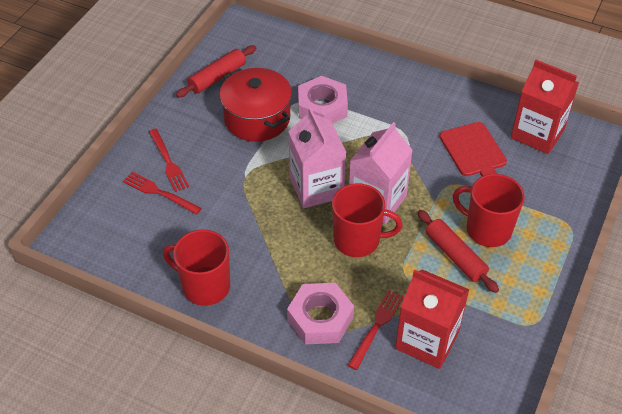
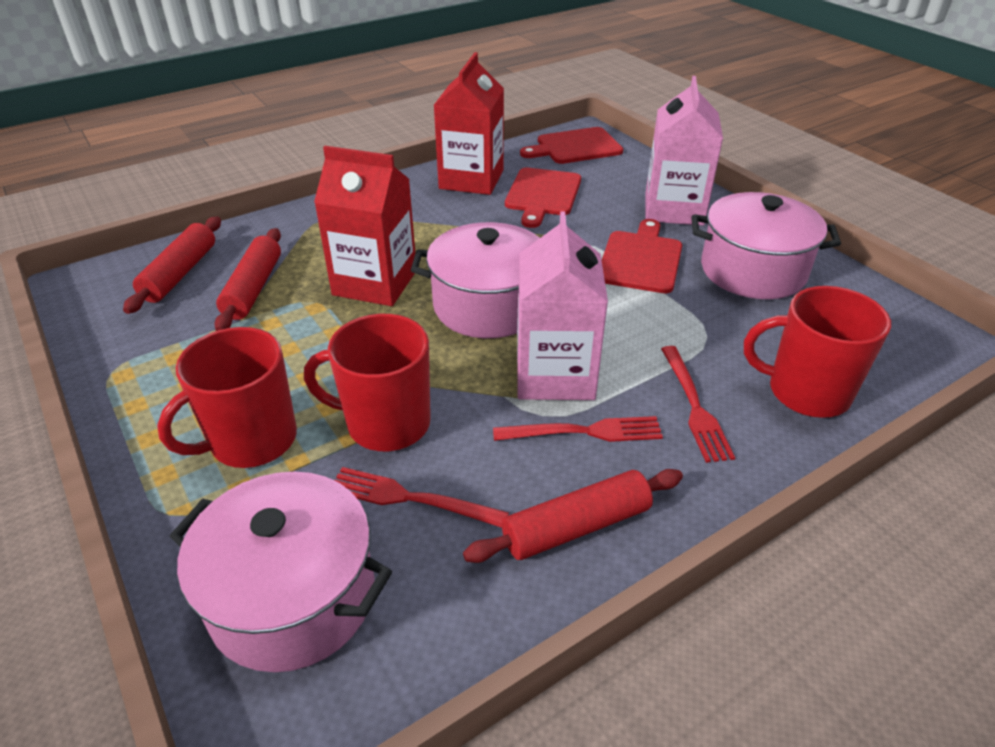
pink nut: 2 -> 0
pink pot: 0 -> 3
red cutting board: 1 -> 3
red pot: 1 -> 0
red rolling pin: 2 -> 3

